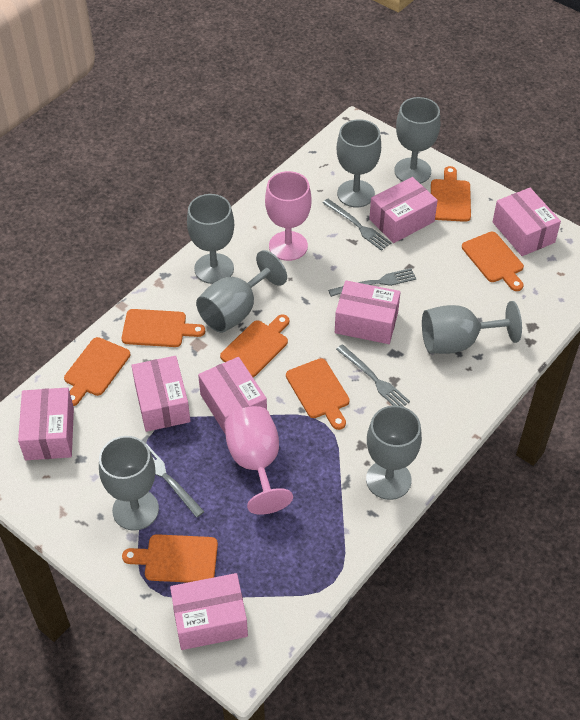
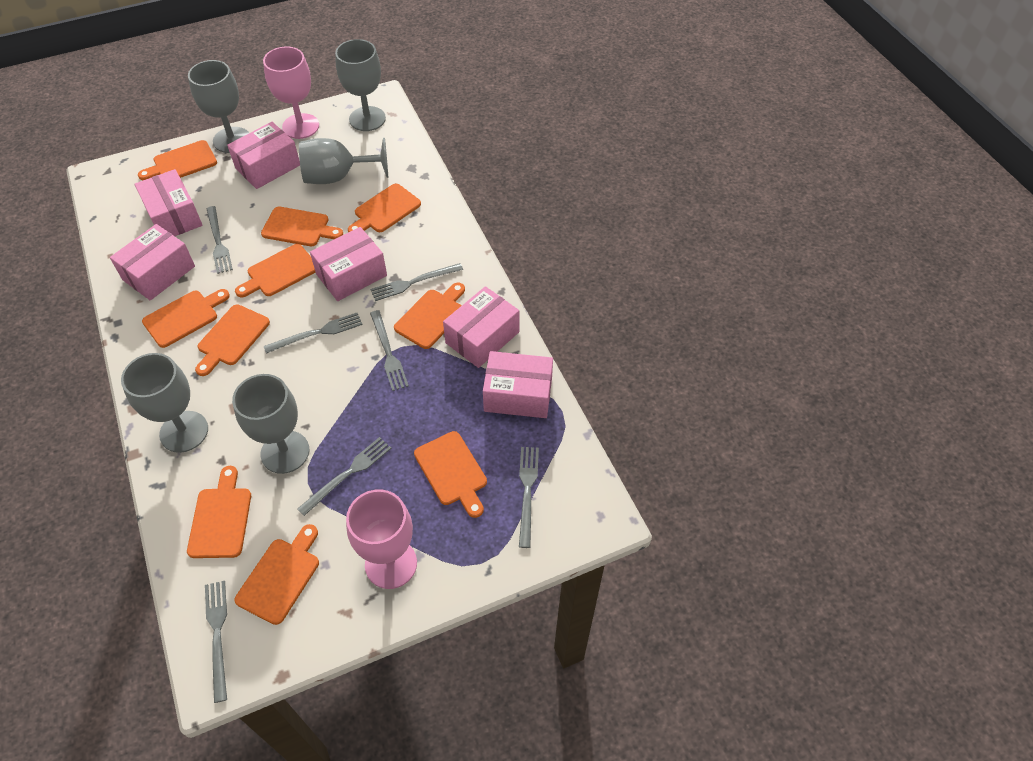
grey fork: 4 -> 7
grey goblet: 7 -> 5
orange cutting board: 7 -> 10
pink box: 7 -> 6

